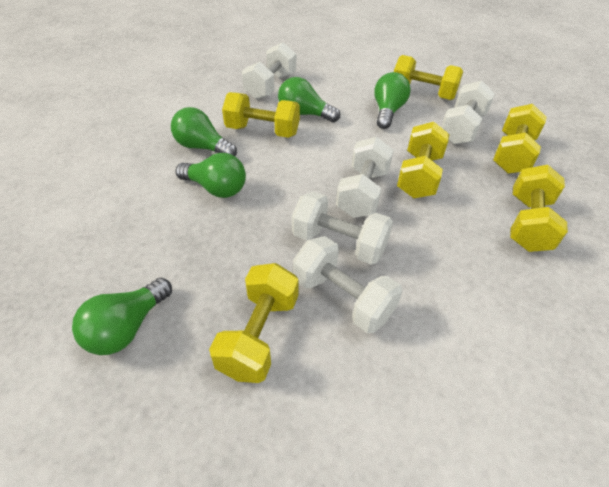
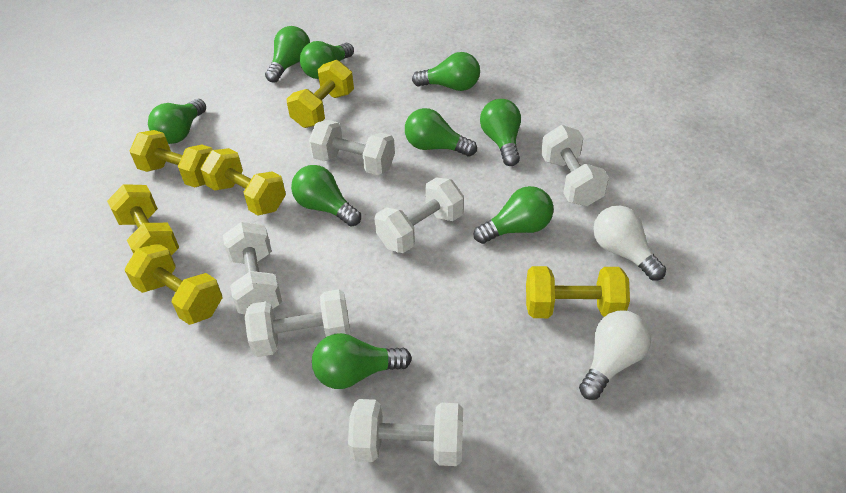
green light bulb: 5 -> 9
white dumbbell: 5 -> 6
white light bulb: 0 -> 2

